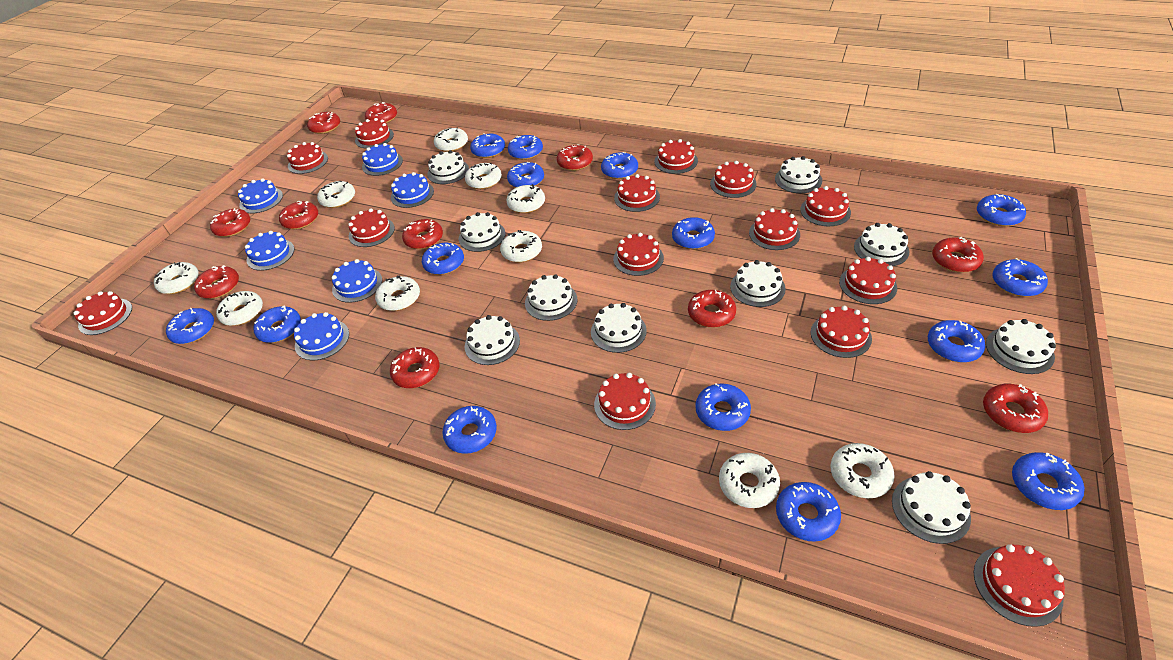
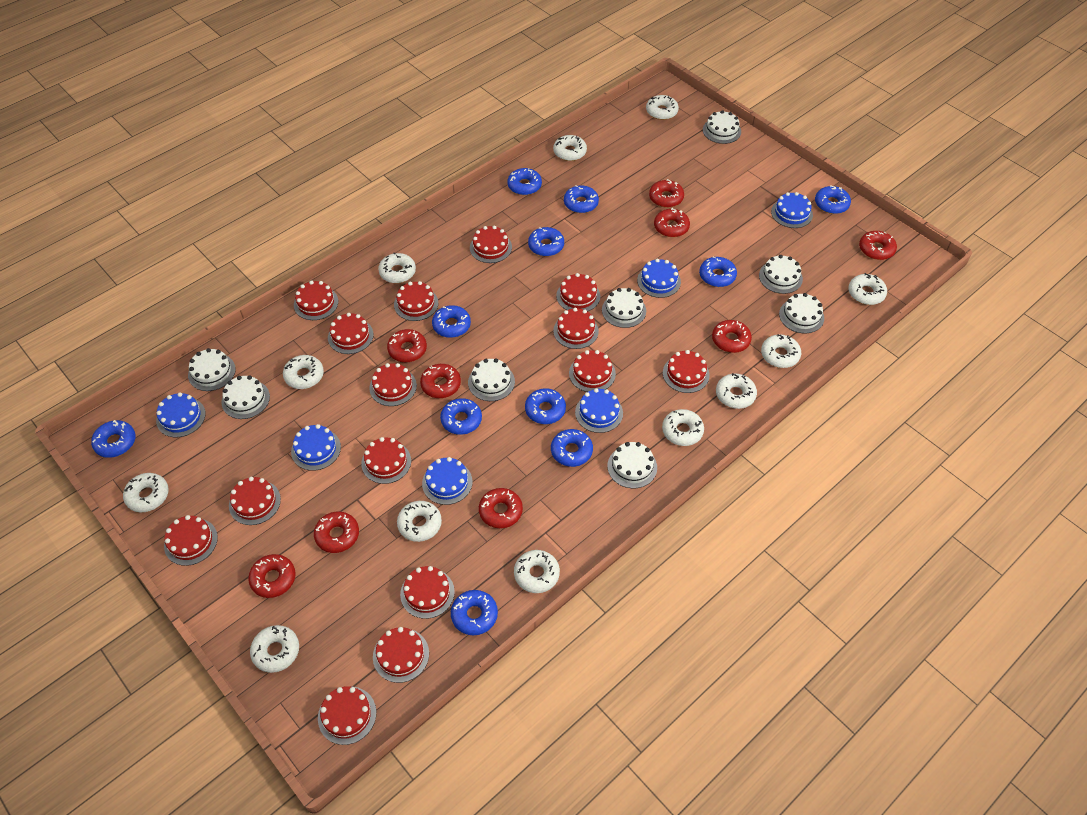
blue donut: 15 -> 11
red cake: 14 -> 15
red donut: 11 -> 9
white cake: 10 -> 8
white donut: 10 -> 12

